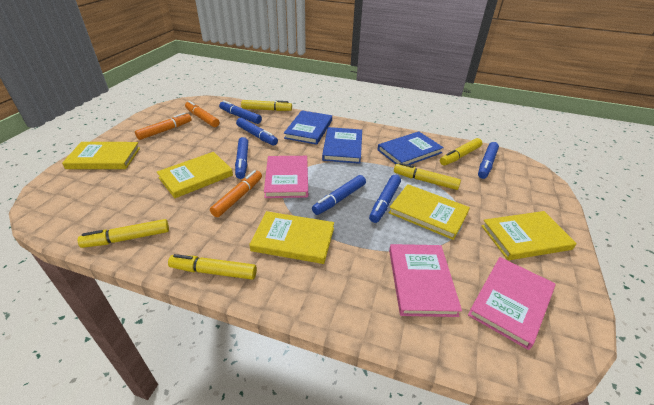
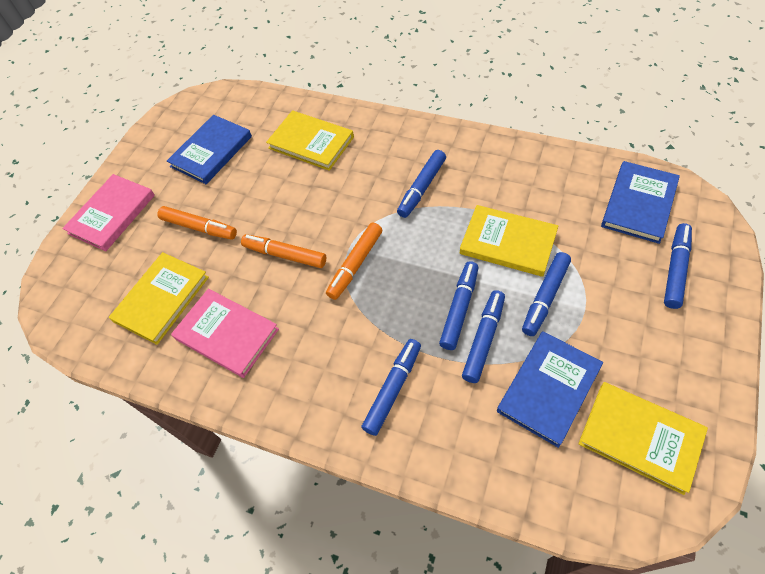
pink book: 3 -> 2
yellow book: 5 -> 4
yellow marker: 5 -> 0

